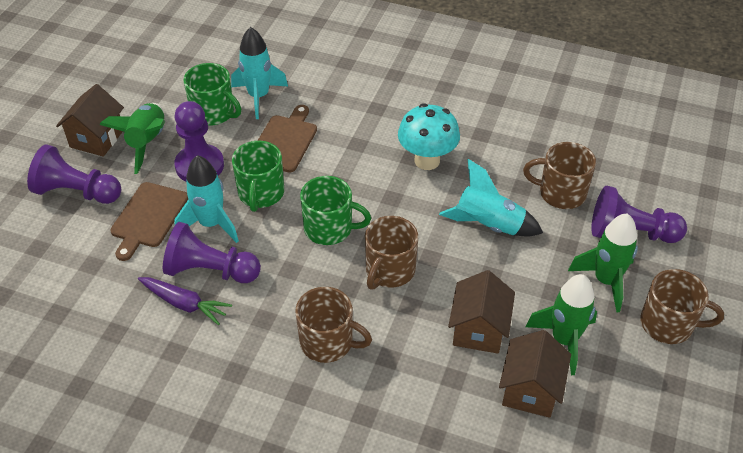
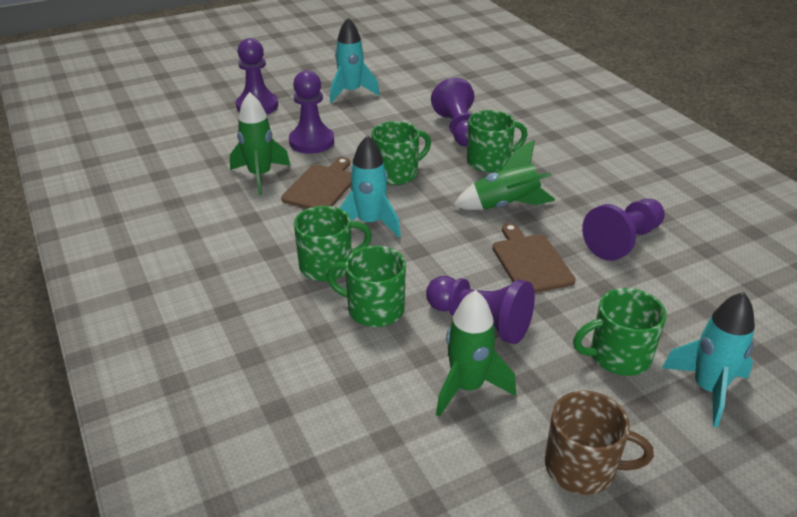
brown house: 3 -> 0
brown mug: 4 -> 1
green mug: 3 -> 5
purple carrot: 1 -> 0
purple pawn: 4 -> 5
turquoise mushroom: 1 -> 0

